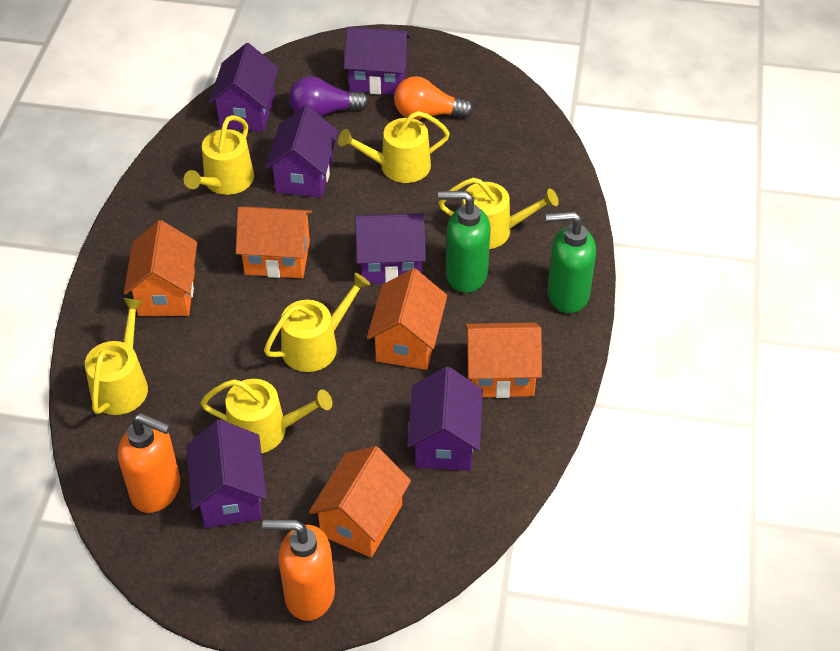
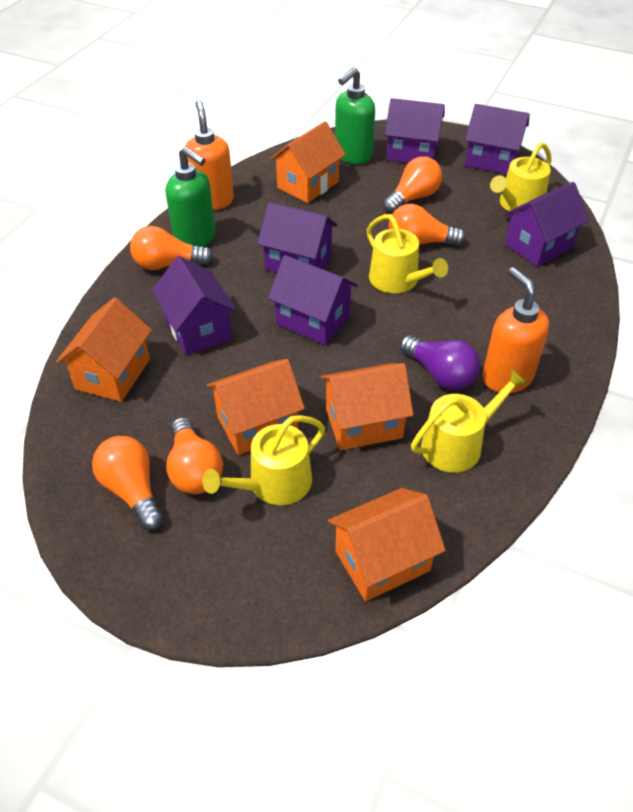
orange light bulb: 1 -> 5
yellow watering can: 6 -> 4

